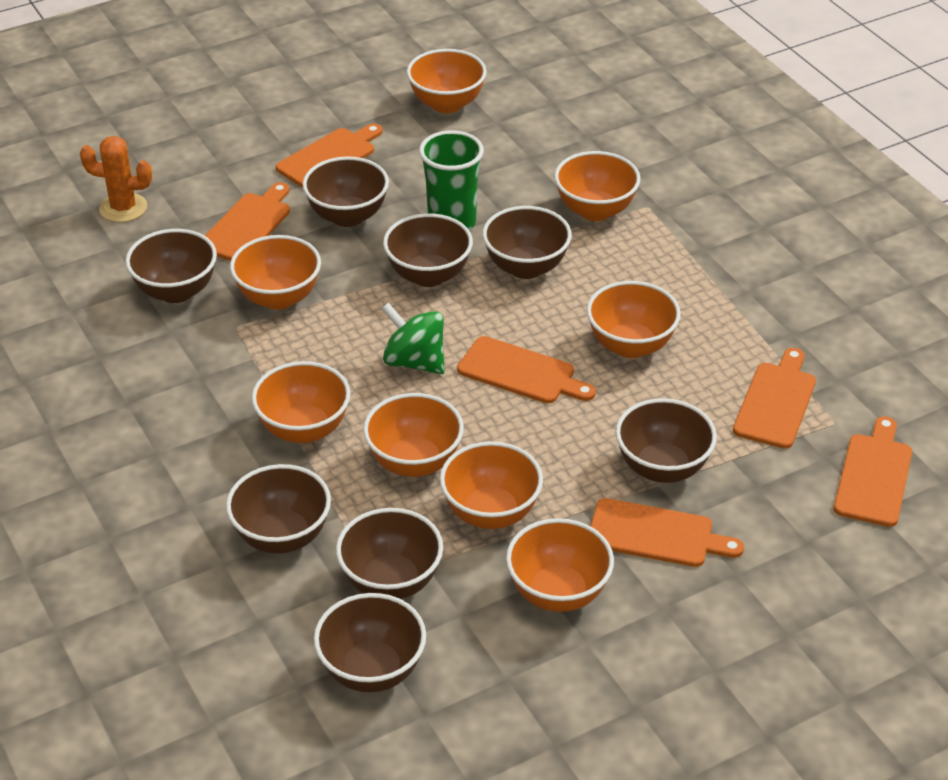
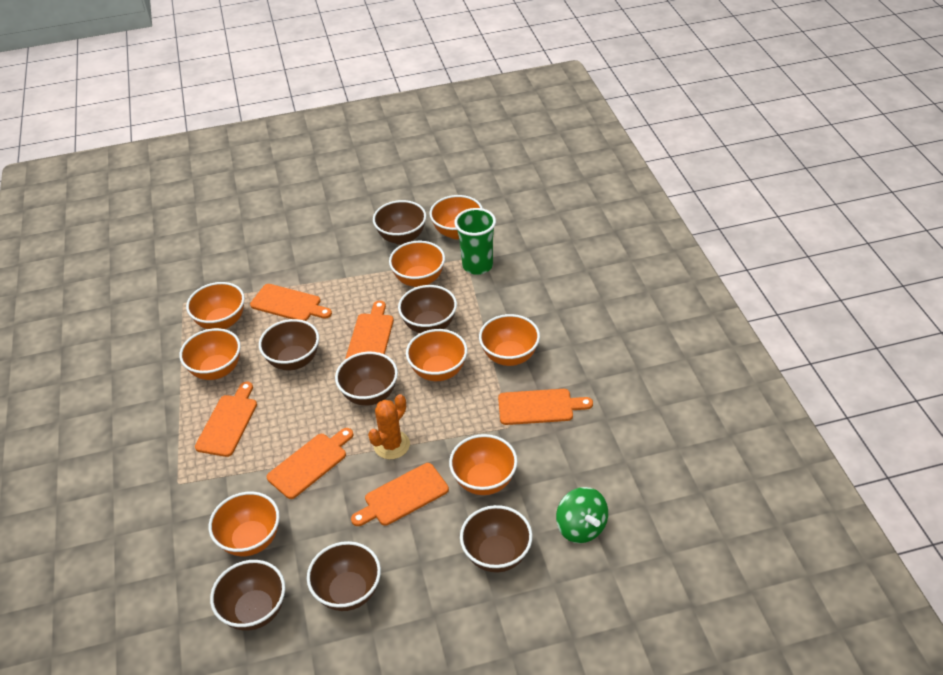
brown bowl: 8 -> 7

